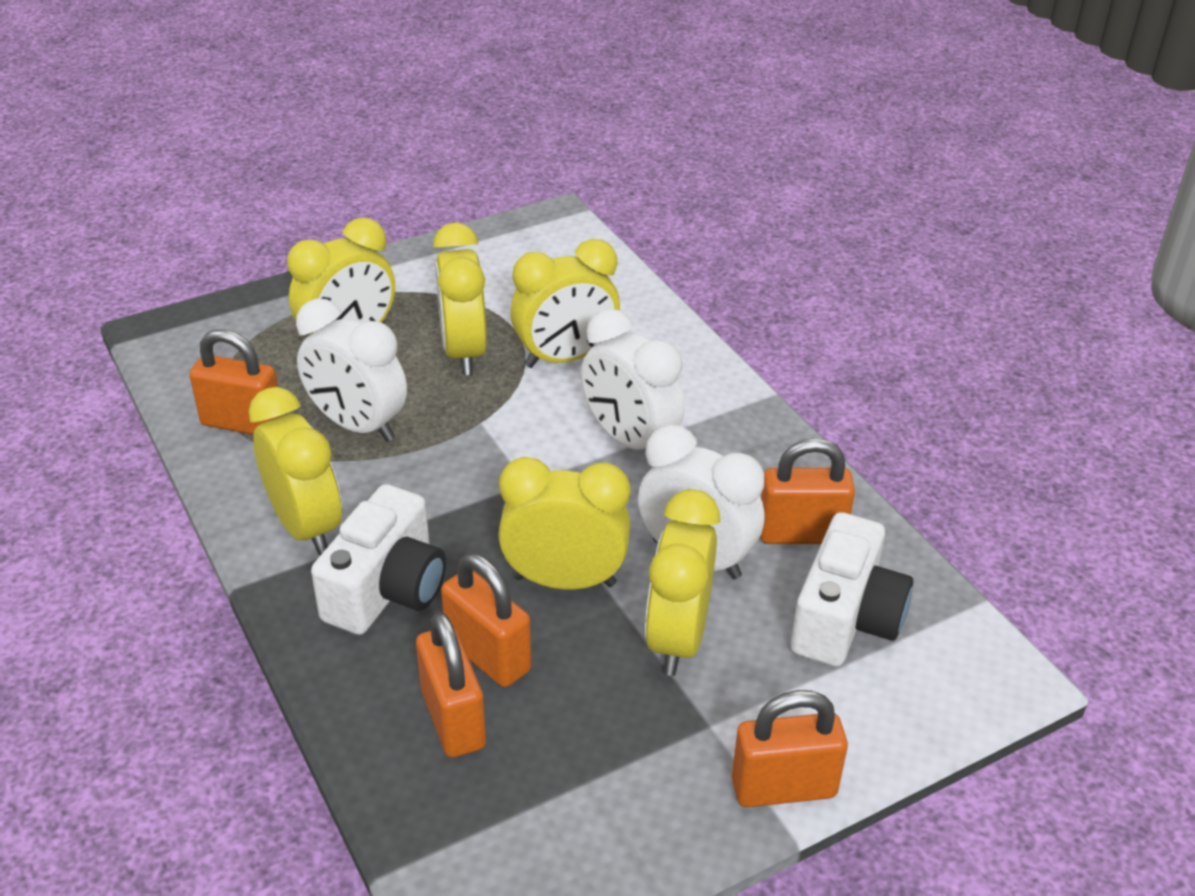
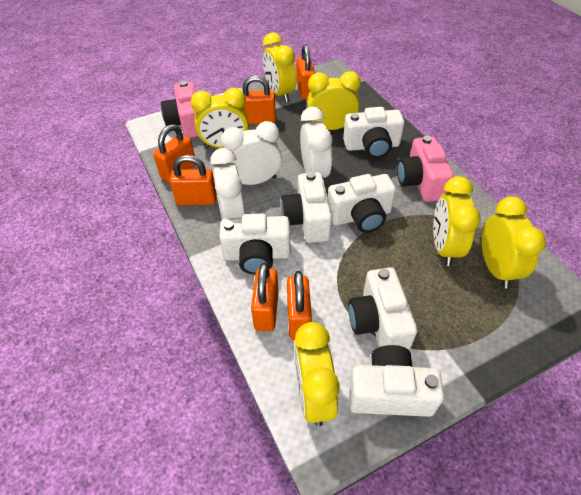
orange padlock: 5 -> 6
pink camera: 0 -> 2
white camera: 2 -> 6

